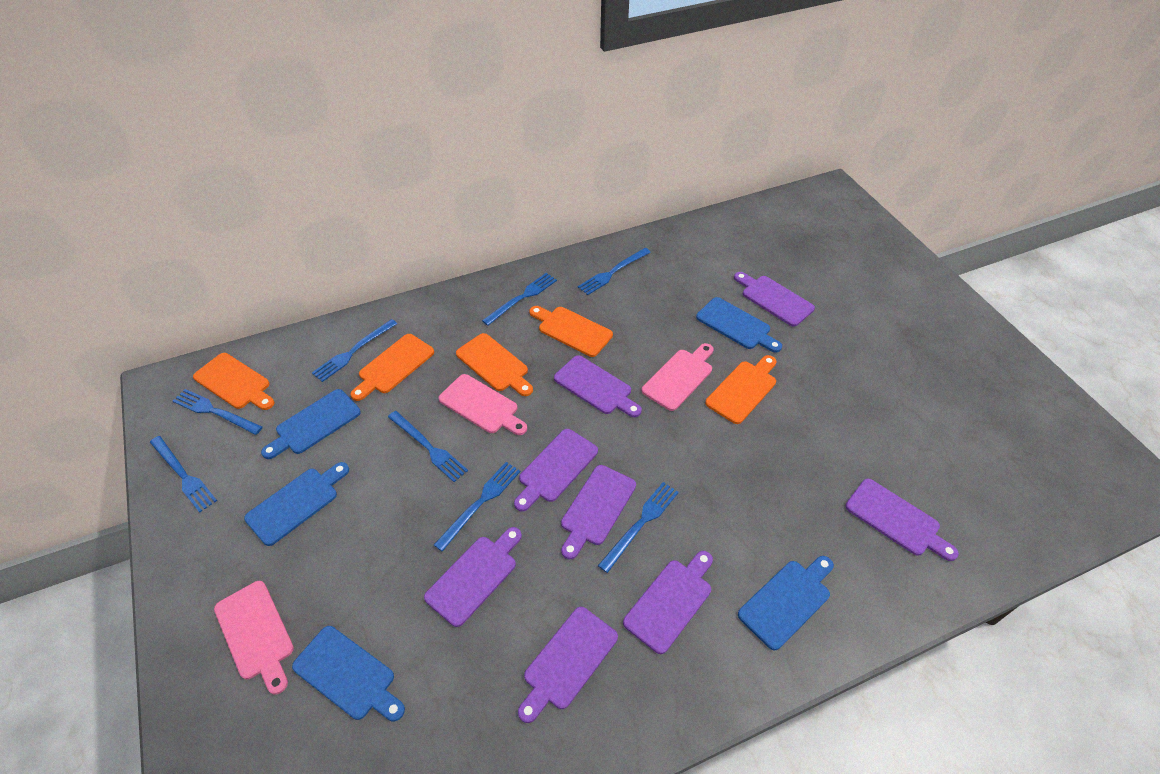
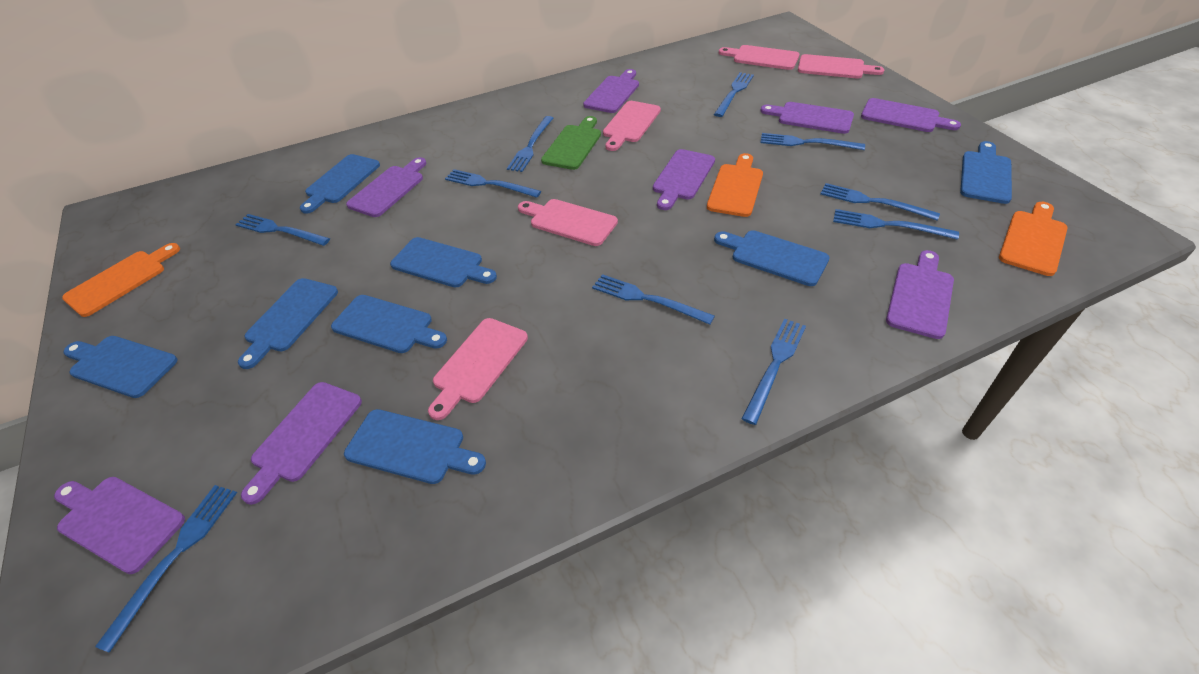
blue cutting board: 5 -> 8
blue fork: 8 -> 10
green cutting board: 0 -> 1
orange cutting board: 5 -> 3
pink cutting board: 3 -> 5

